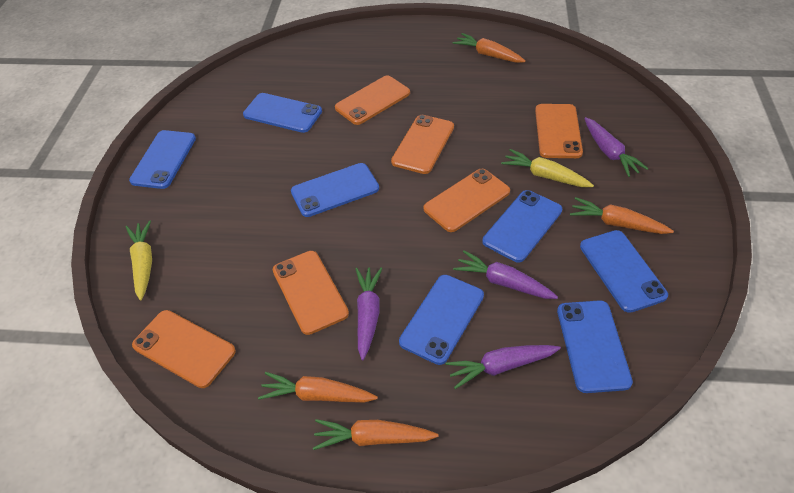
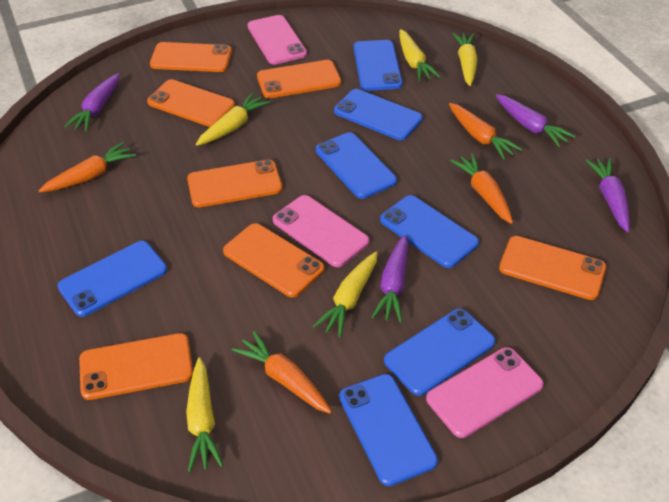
orange phone: 6 -> 7
pink phone: 0 -> 3
yellow carrot: 2 -> 5

